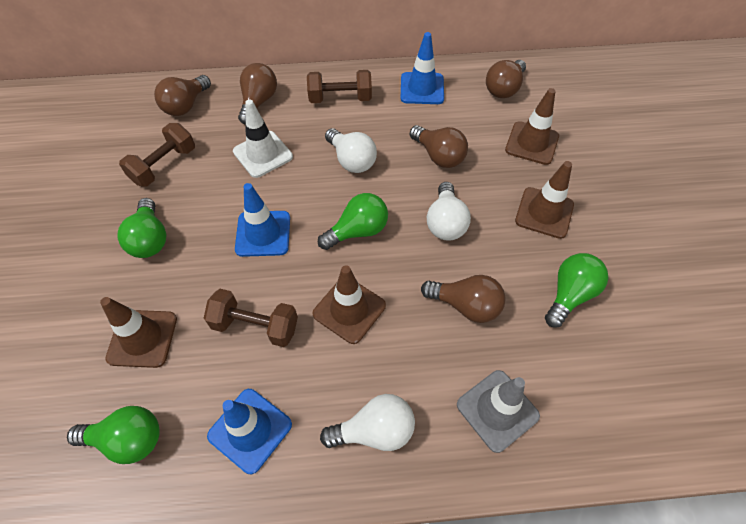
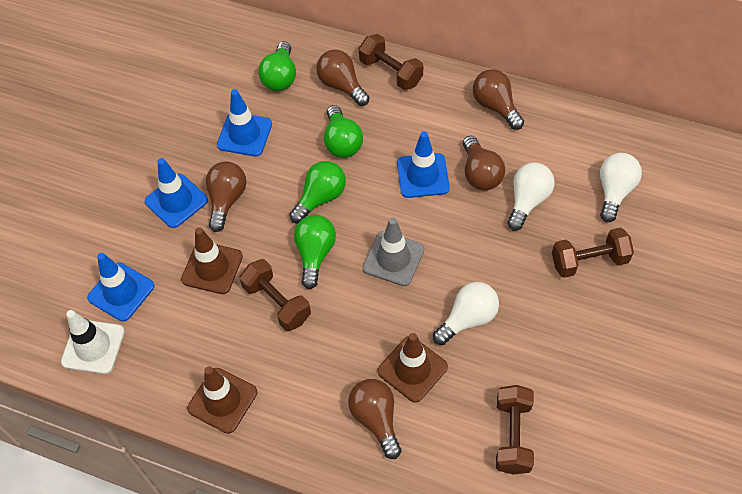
blue traffic cone: 3 -> 4
brown dumbbell: 3 -> 4
brown traffic cone: 4 -> 3

